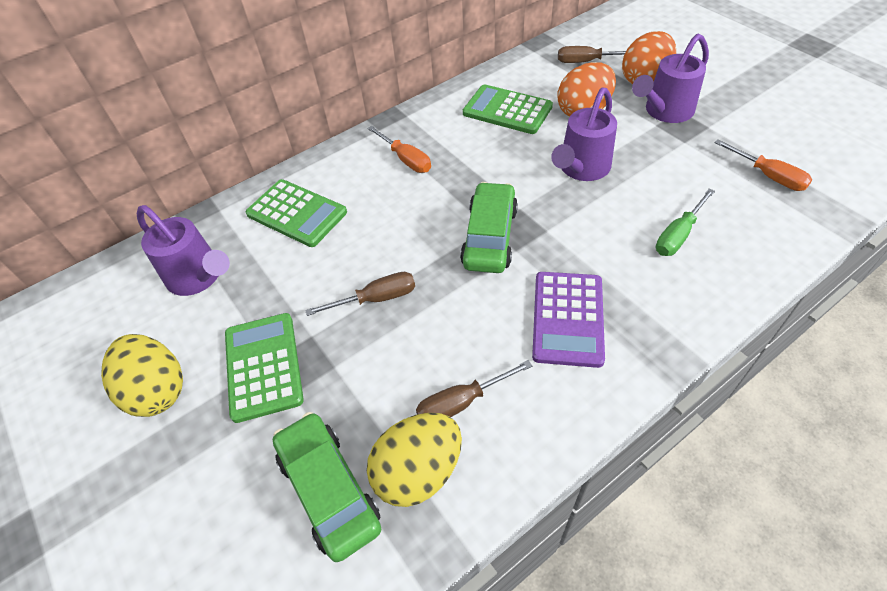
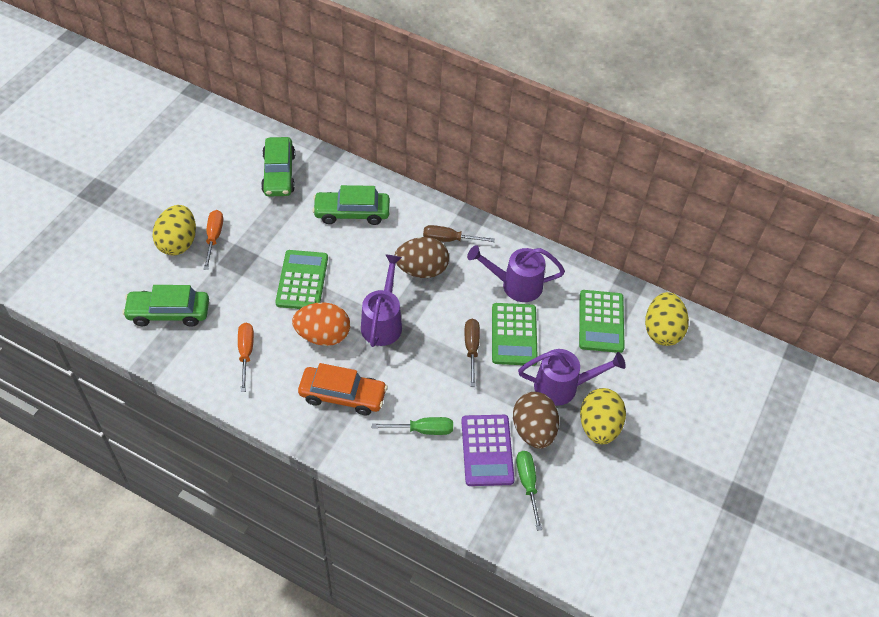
brown egg: 0 -> 2
brown screwdriver: 3 -> 2
green car: 2 -> 3
green screwdriver: 1 -> 2
orange car: 0 -> 1
orange egg: 2 -> 1
yellow egg: 2 -> 3

